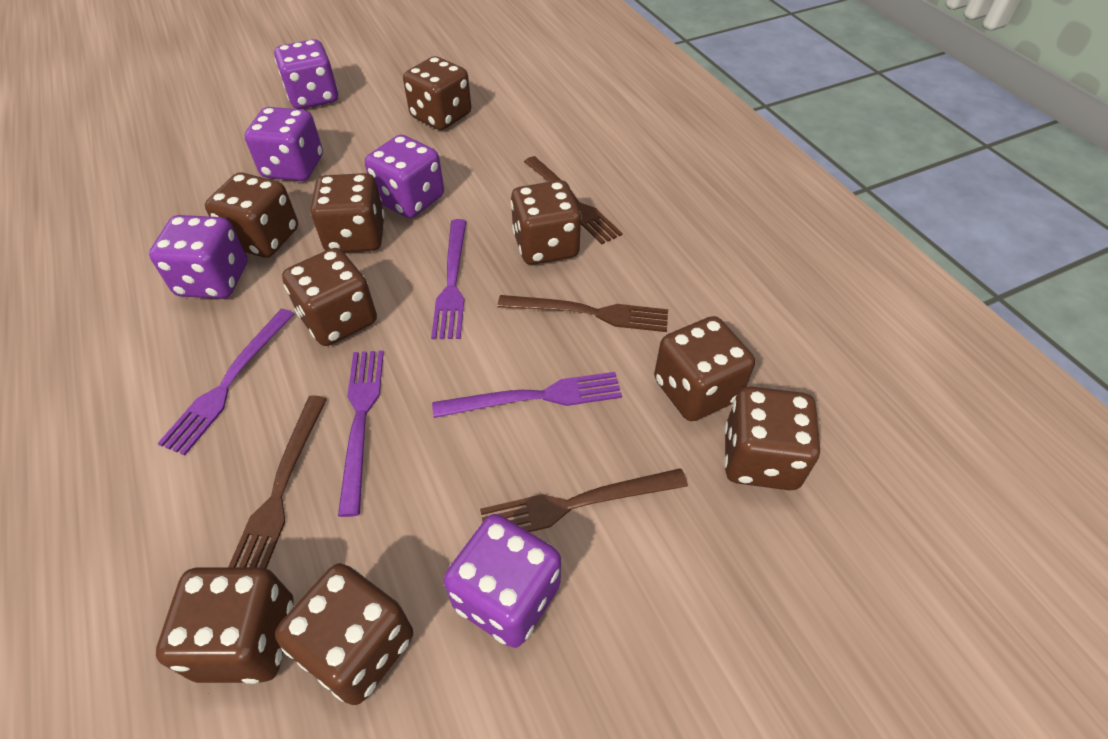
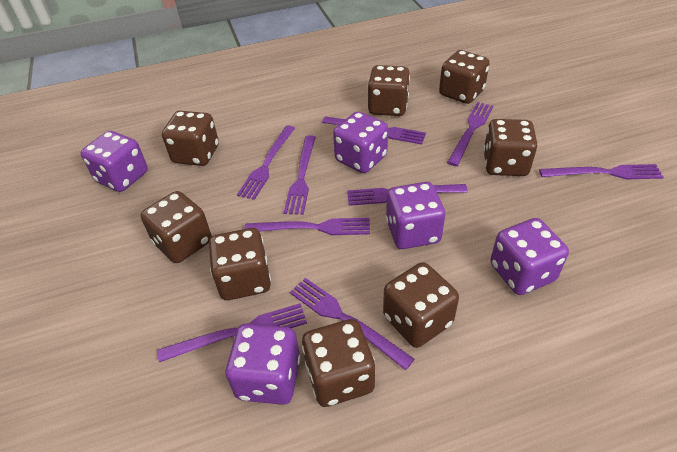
brown dice: 9 -> 8
brown fork: 4 -> 0
purple fork: 4 -> 9

